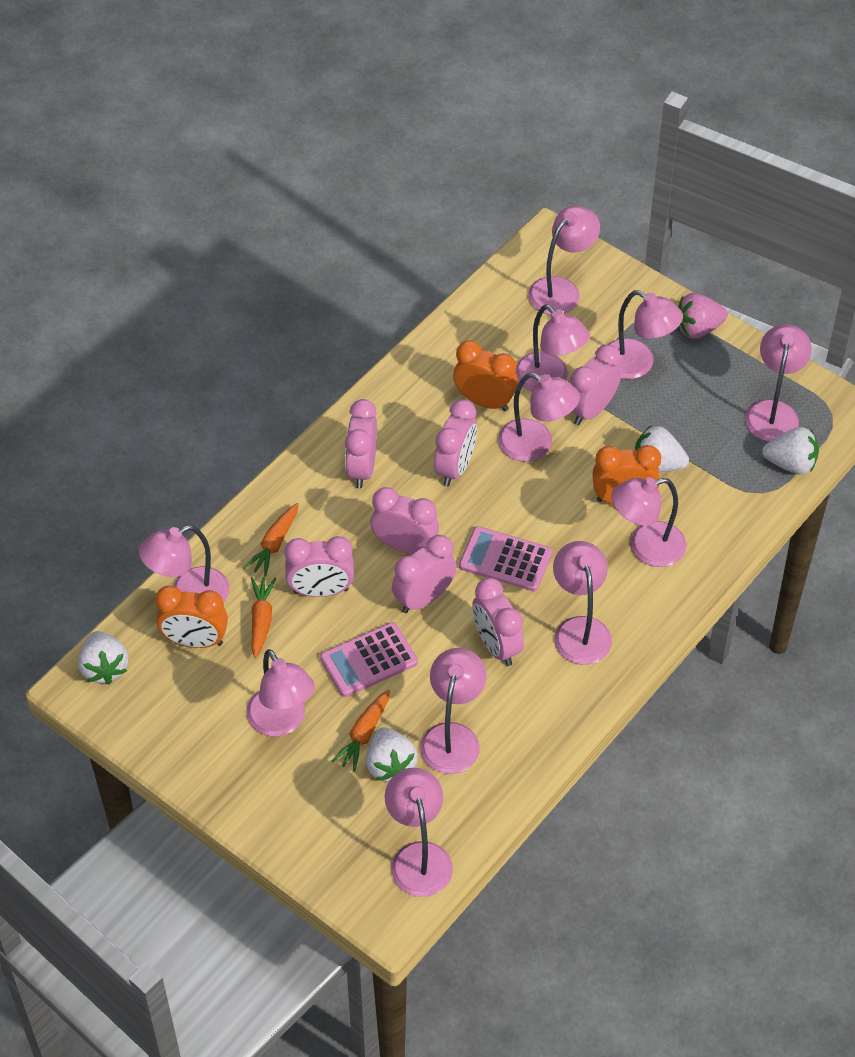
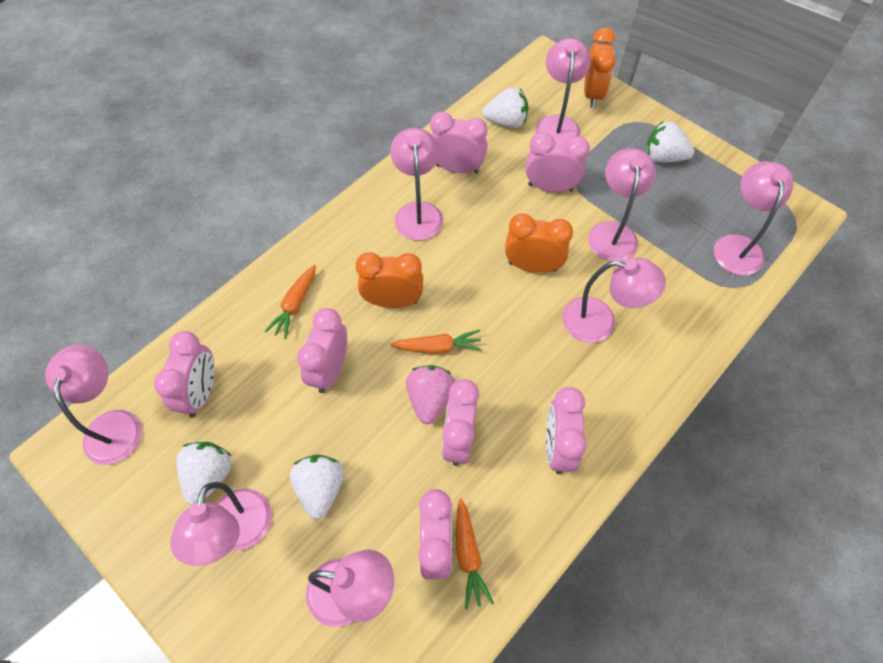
pink calculator: 2 -> 0
pink lamp: 11 -> 8

